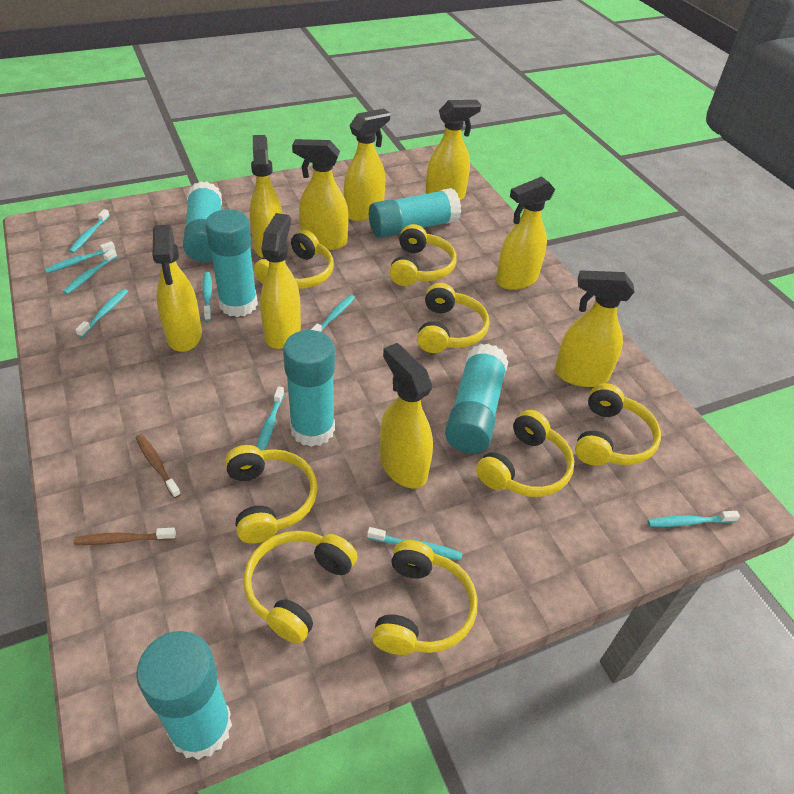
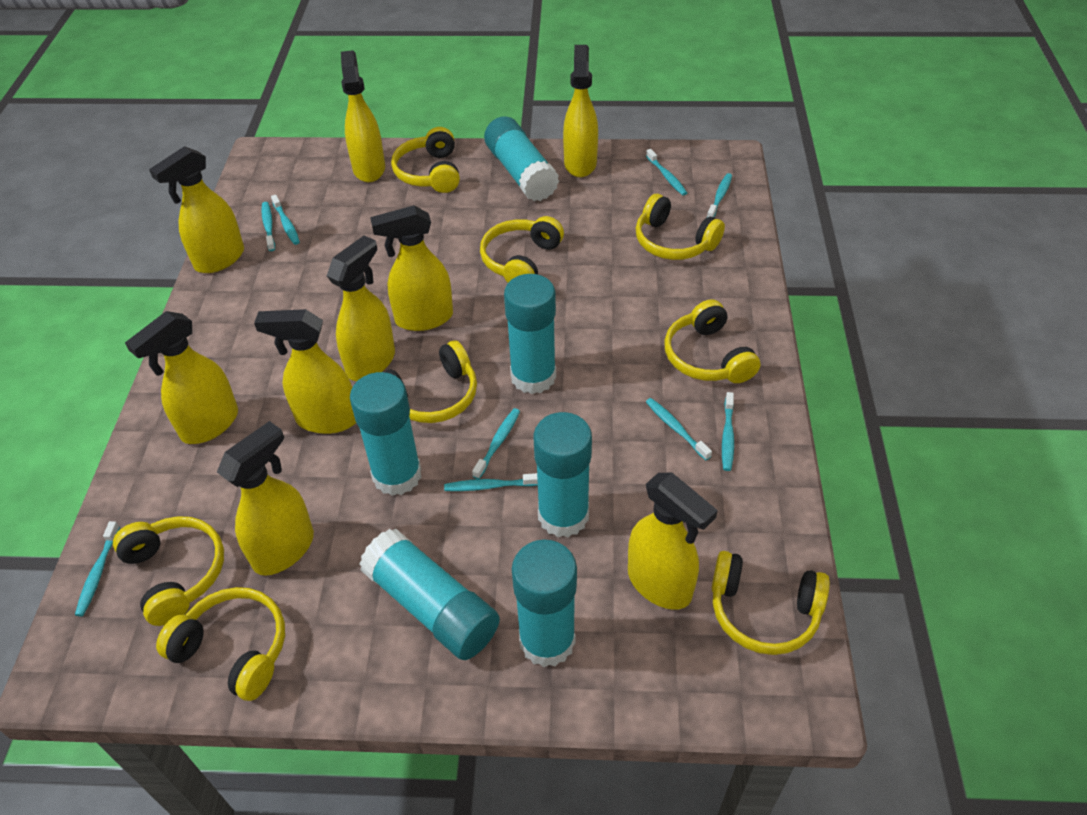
brown toothbrush: 2 -> 0

